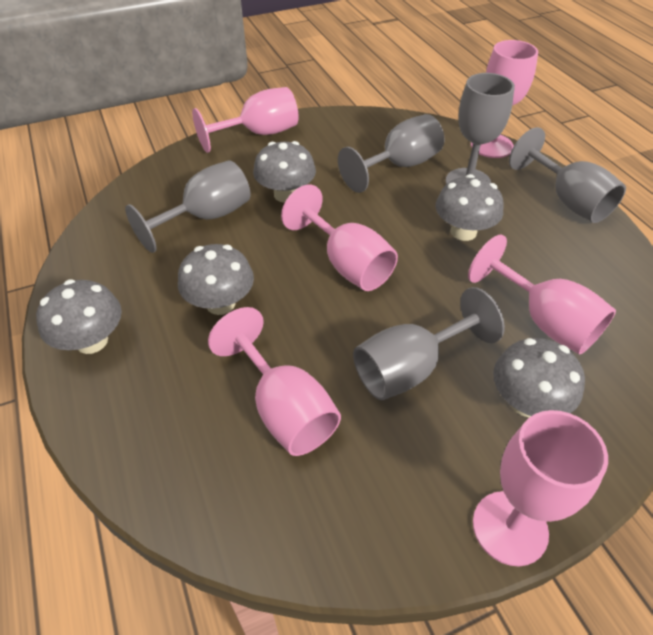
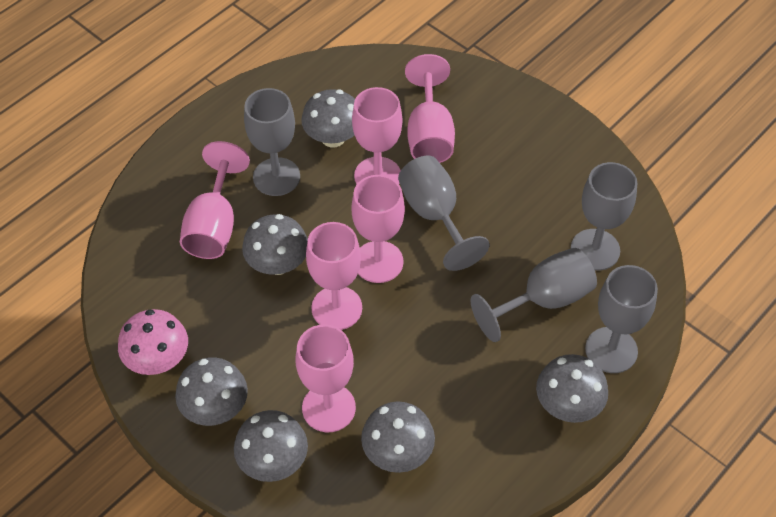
grey mushroom: 5 -> 6
pink mushroom: 0 -> 1

